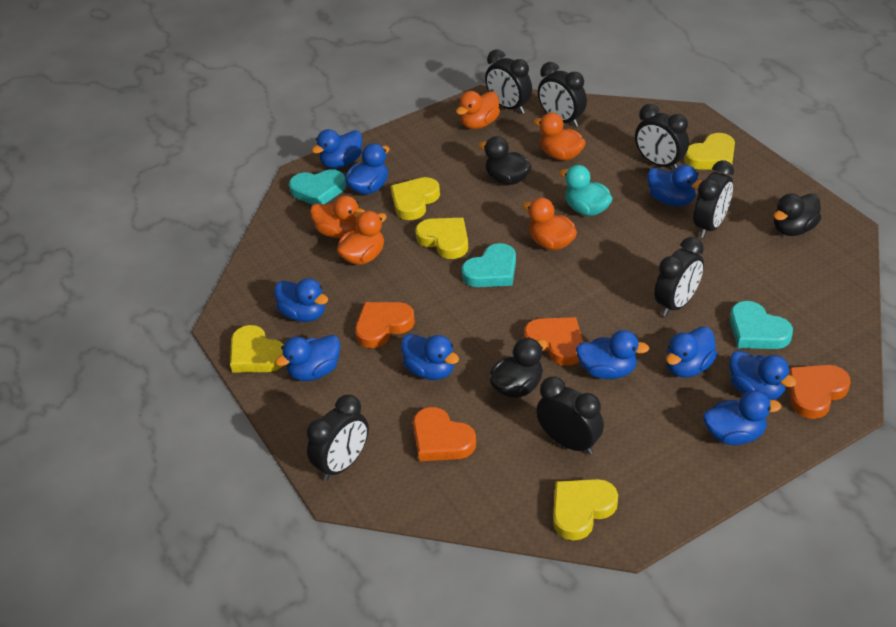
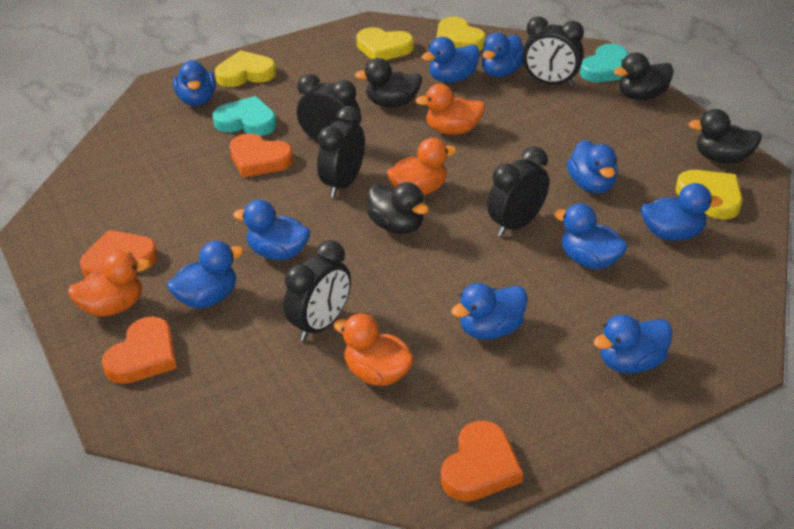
black clock: 7 -> 5
black duck: 3 -> 4
orange duck: 5 -> 4
turquoise duck: 1 -> 0
turquoise heart: 3 -> 2
yellow heart: 5 -> 4

